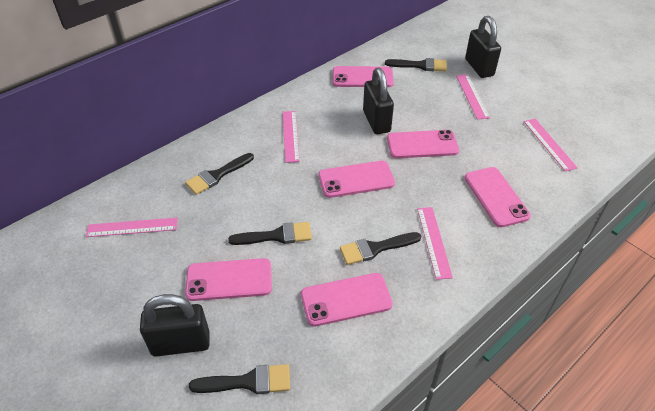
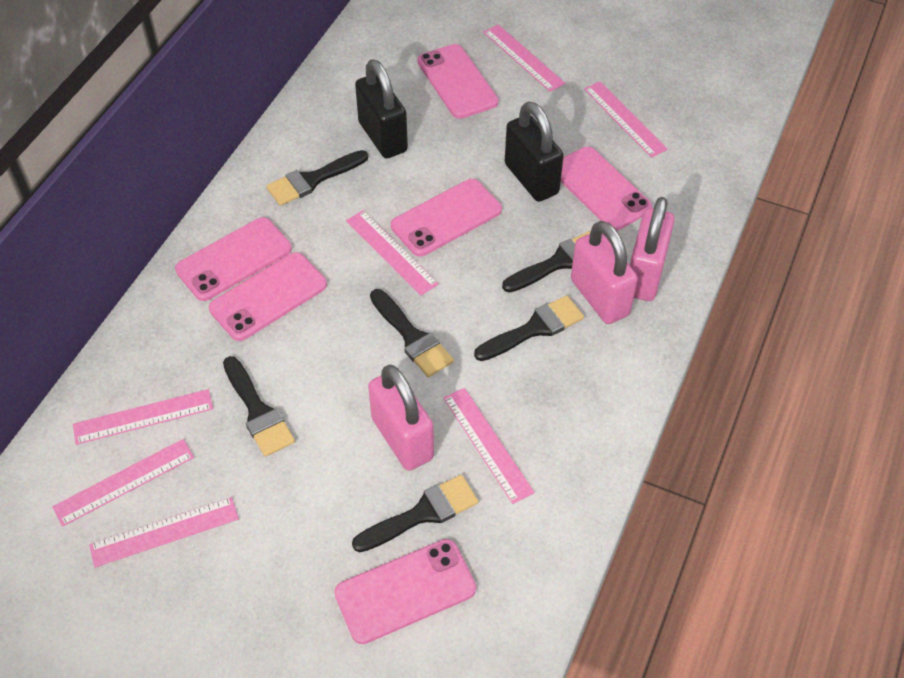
black brush: 5 -> 6
black padlock: 3 -> 2
pink padlock: 0 -> 3
pink ruler: 5 -> 7

